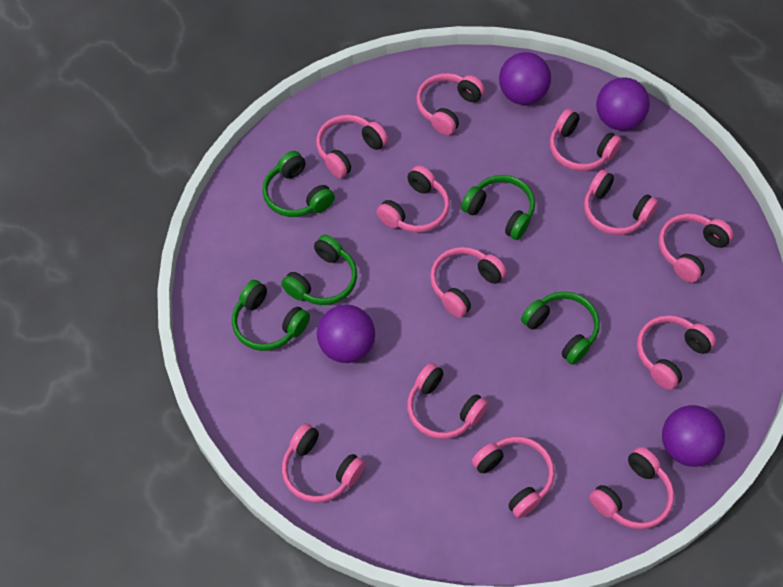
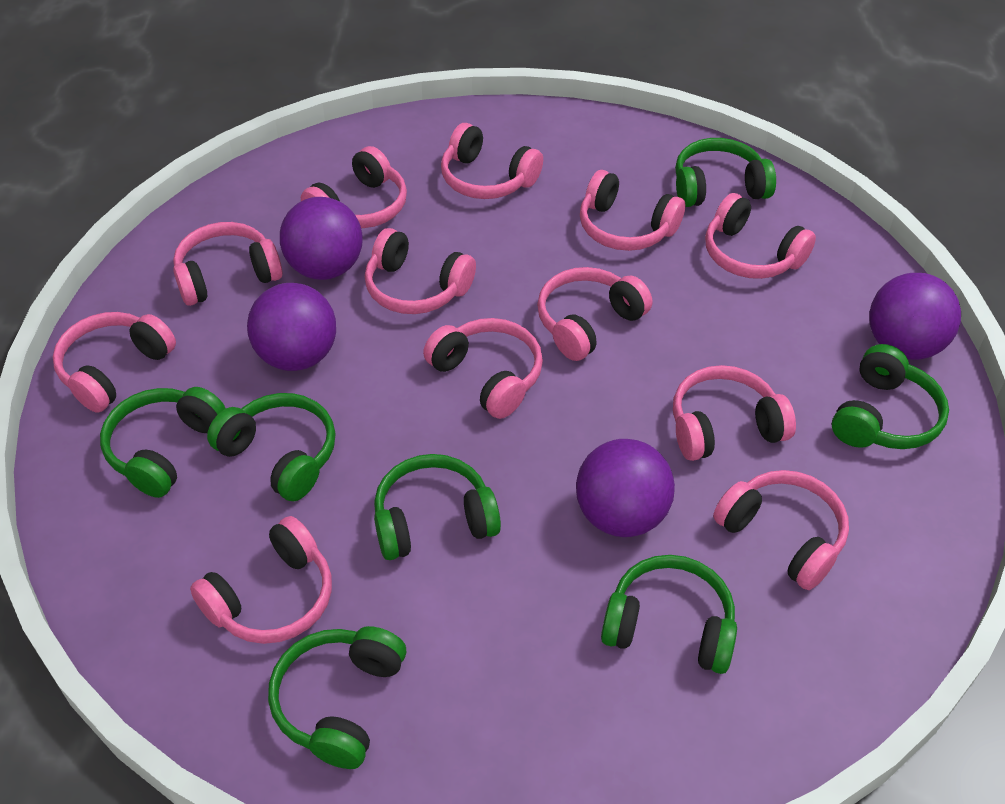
green headphones: 5 -> 7

